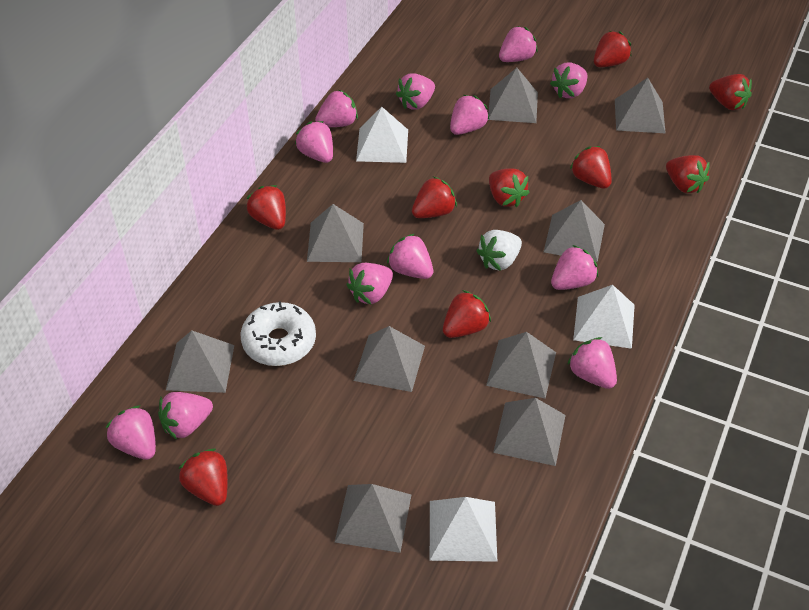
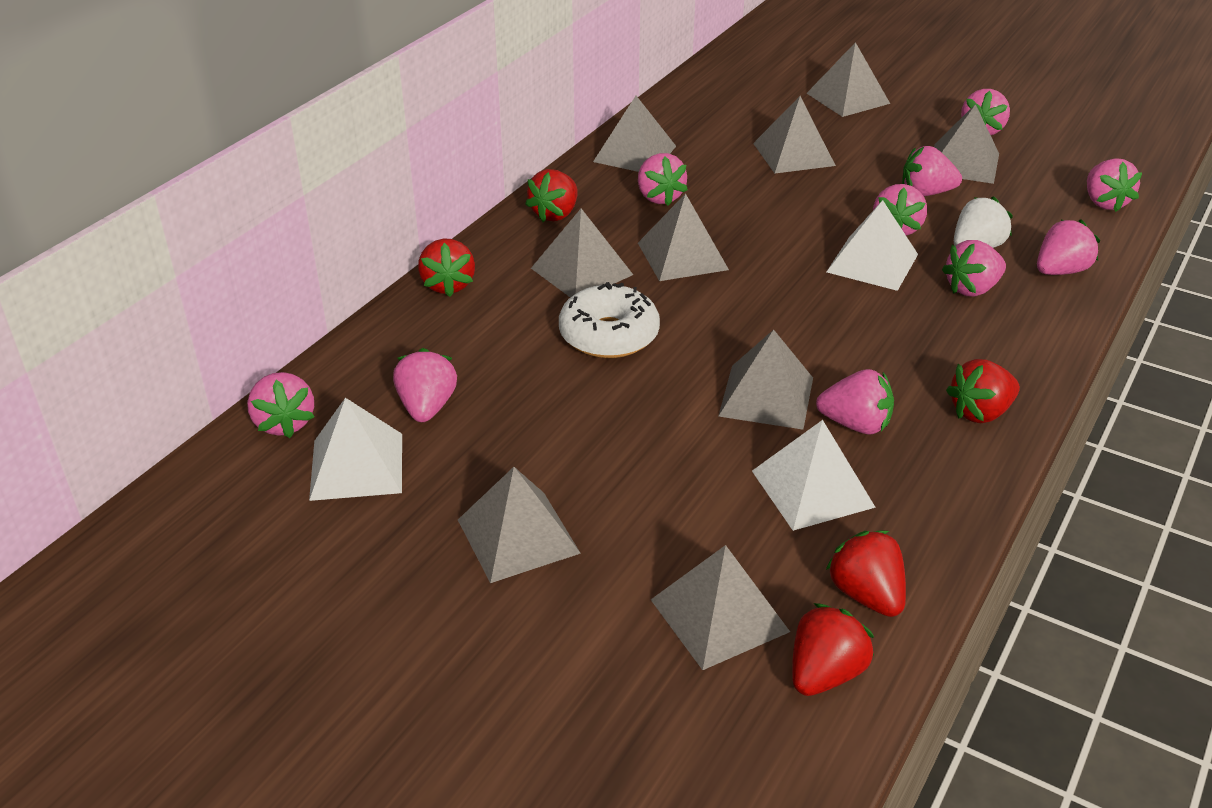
pink strawberry: 12 -> 10
red strawberry: 9 -> 5

